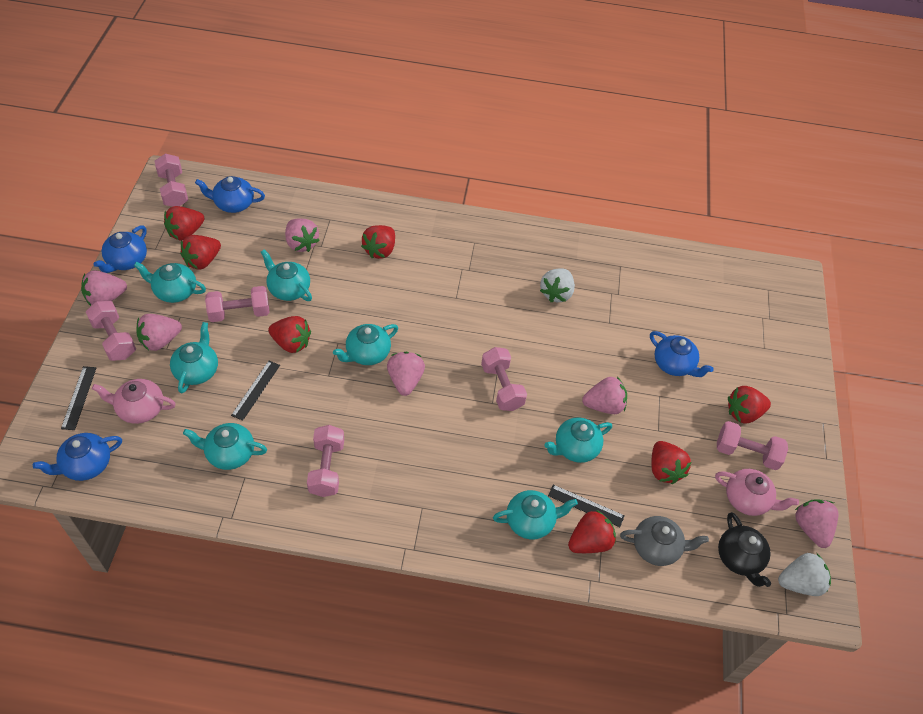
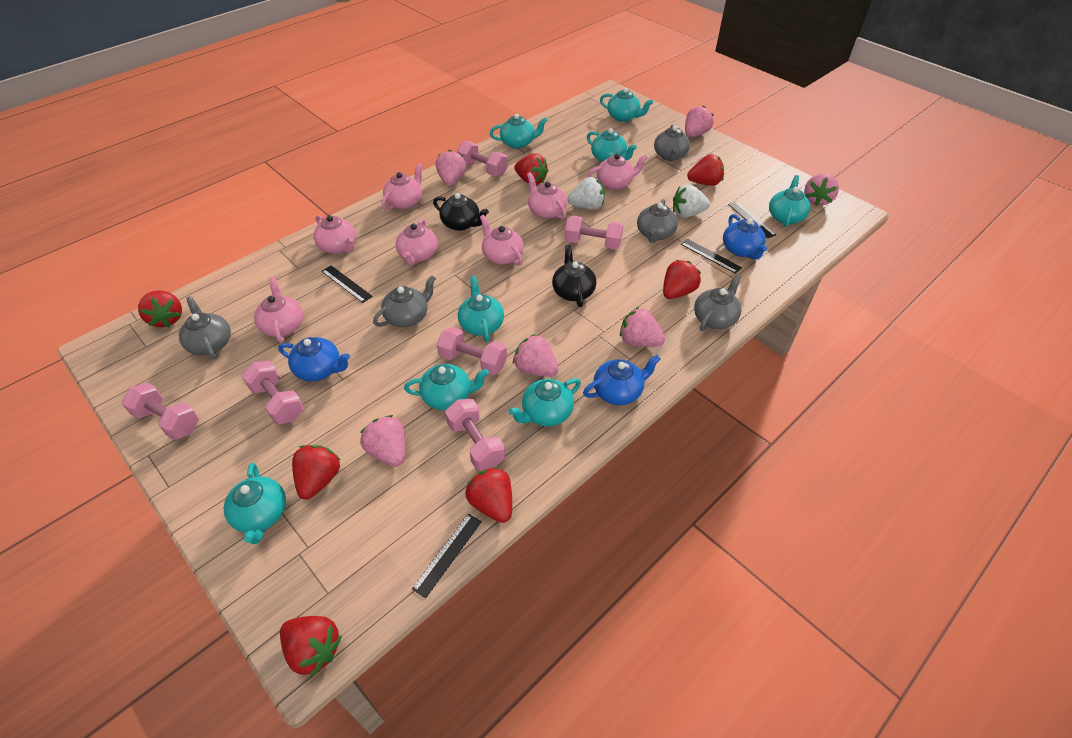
black ruler: 3 -> 4
black teapot: 1 -> 2
blue teapot: 4 -> 3
grey teapot: 1 -> 5
pink teapot: 2 -> 7
turquoise teapot: 7 -> 8

